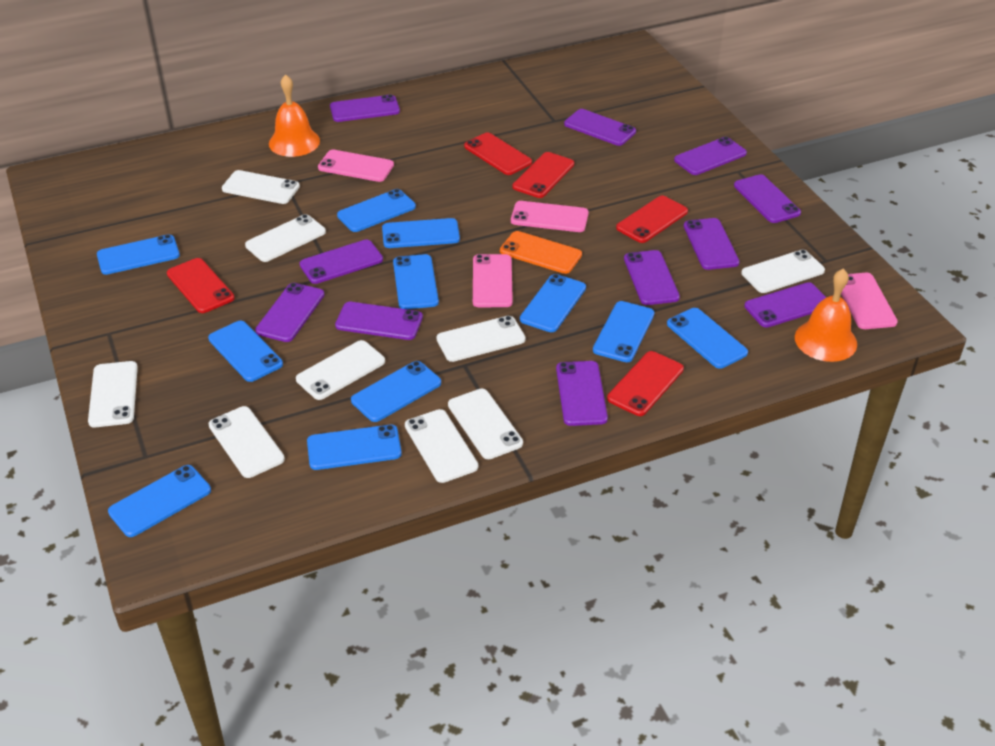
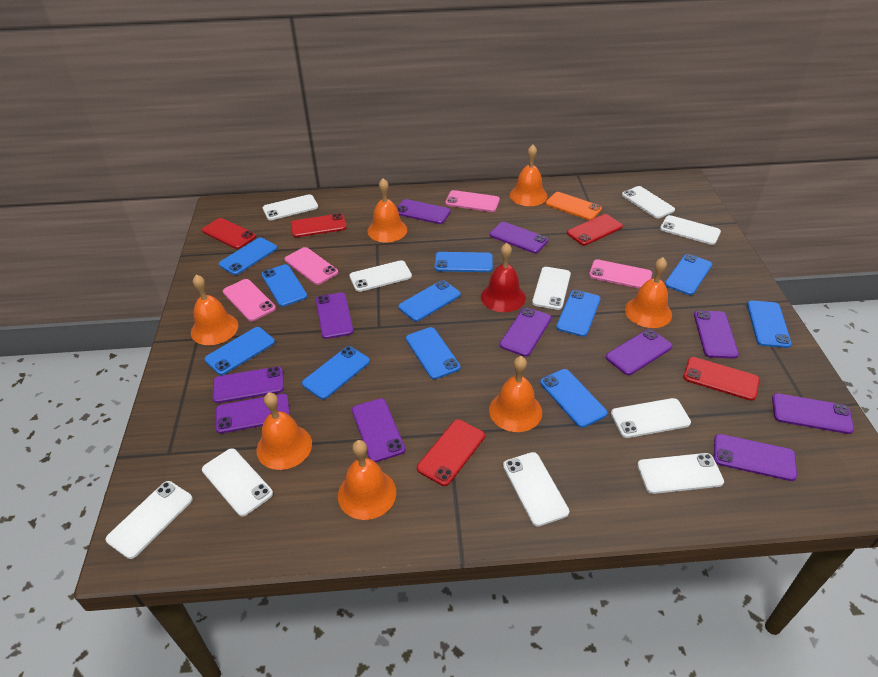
orange bell: 2 -> 7
red bell: 0 -> 1
white phone: 9 -> 10

